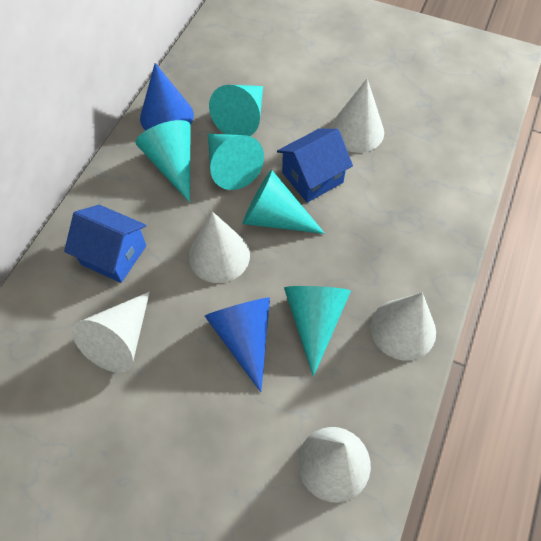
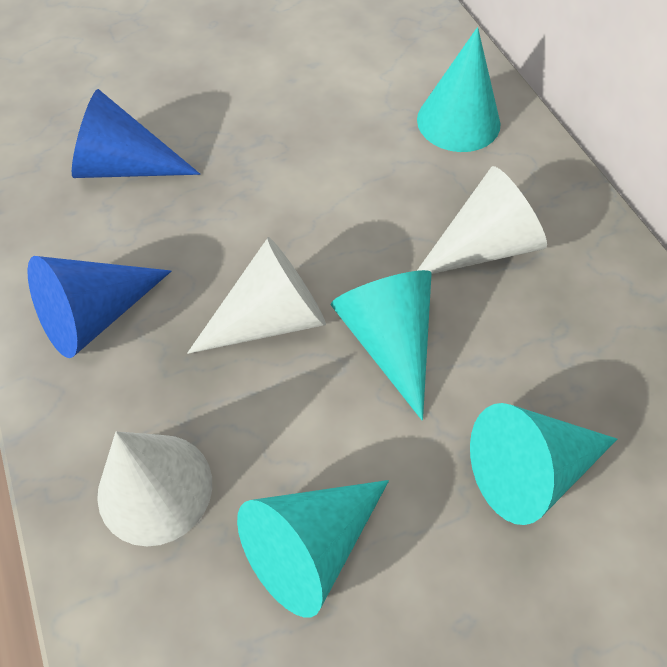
blue house: 2 -> 0
turquoise cone: 5 -> 4
white cone: 5 -> 3

